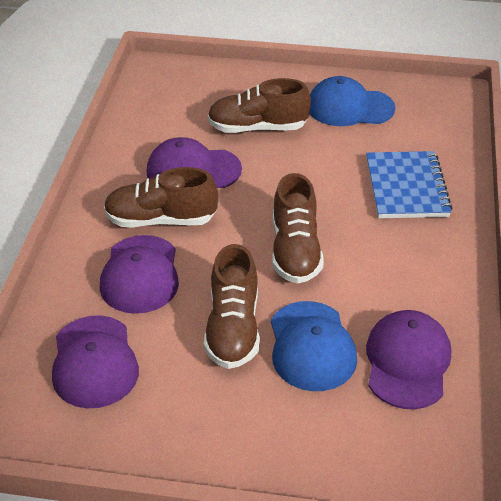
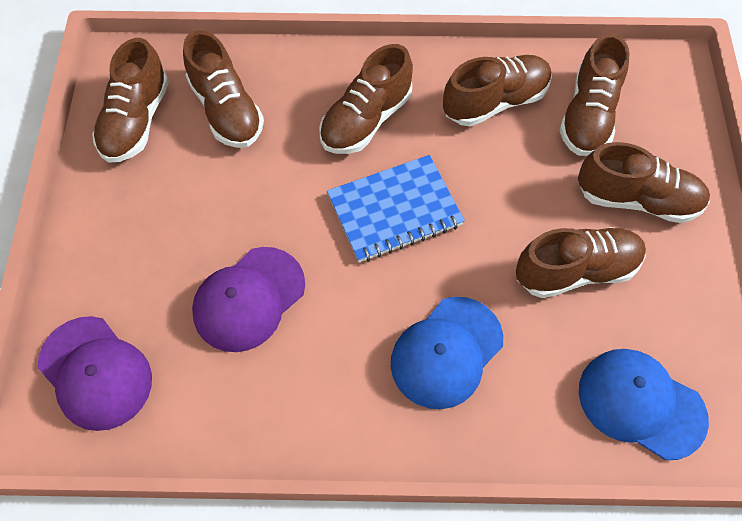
brown shoe: 4 -> 7
purple cap: 4 -> 2

